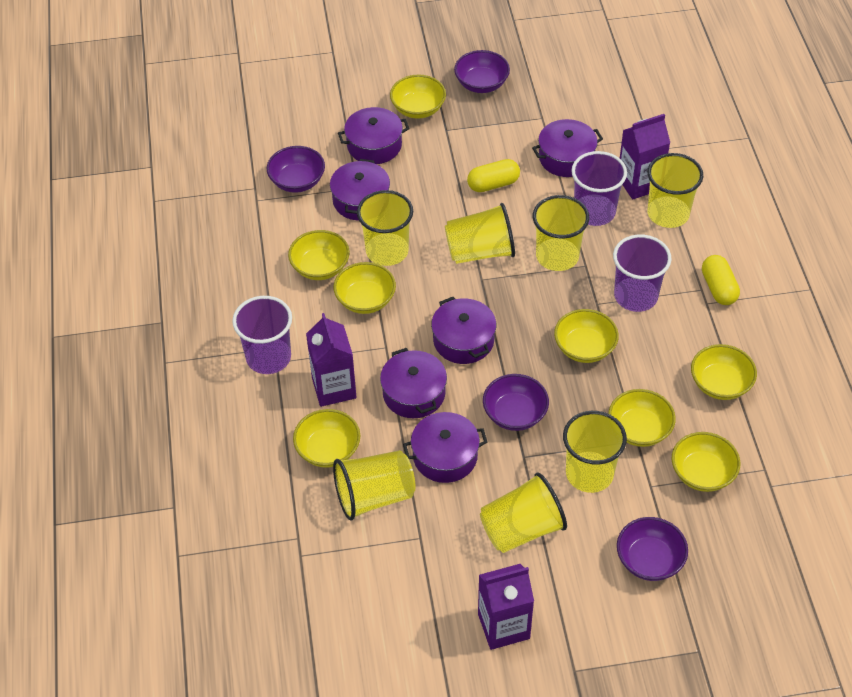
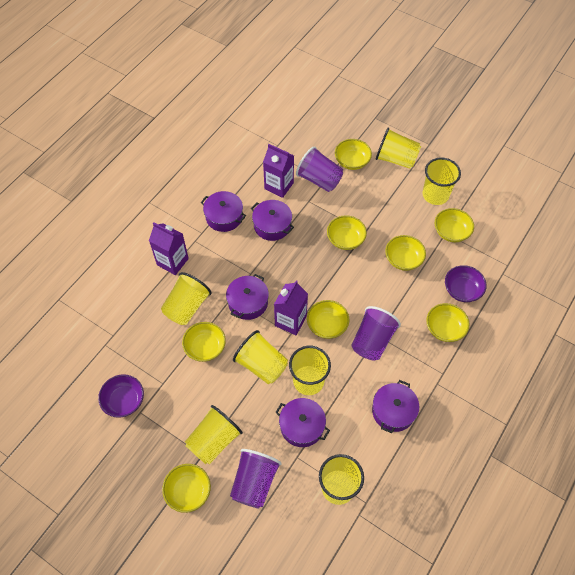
purple bowl: 4 -> 2
purple pot: 6 -> 5
yellow capsule: 2 -> 0

